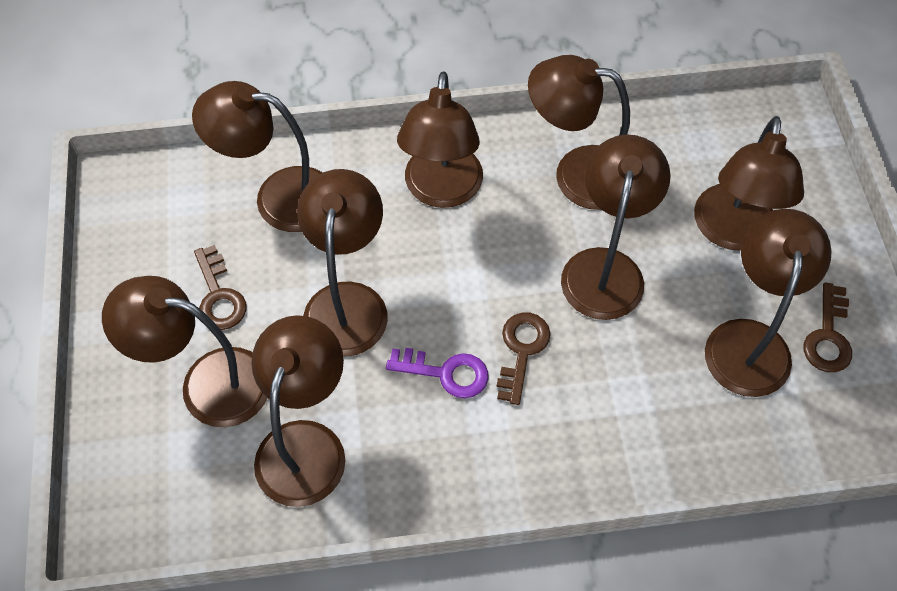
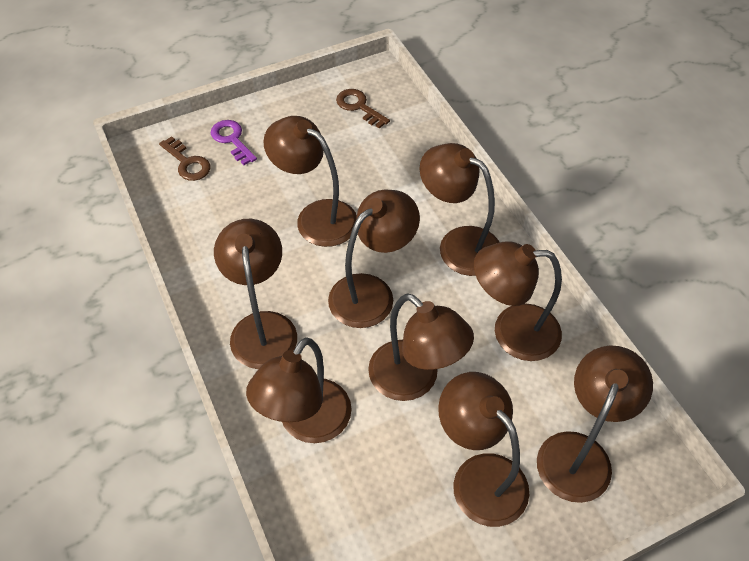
brown key: 3 -> 2

